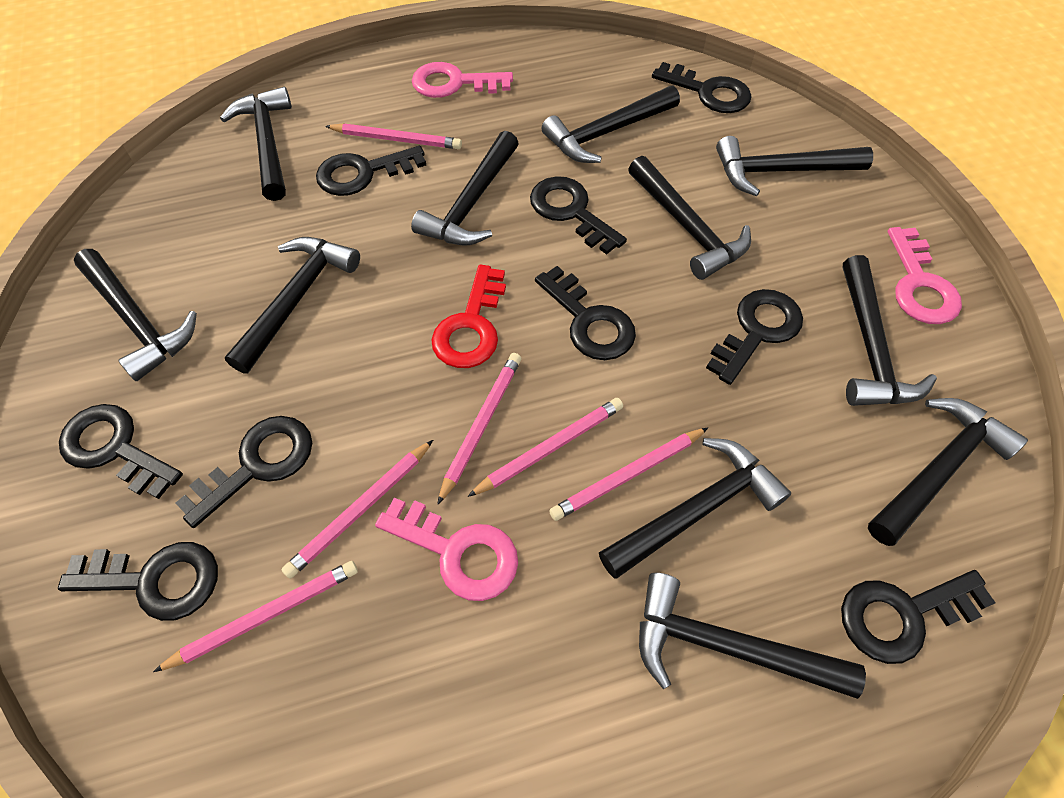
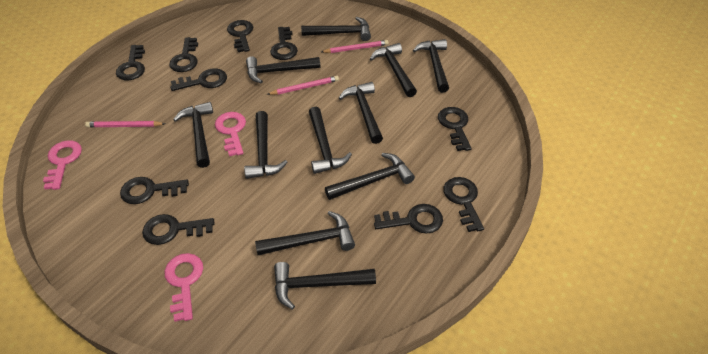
black key: 9 -> 10
pink pencil: 6 -> 3
red key: 1 -> 0

